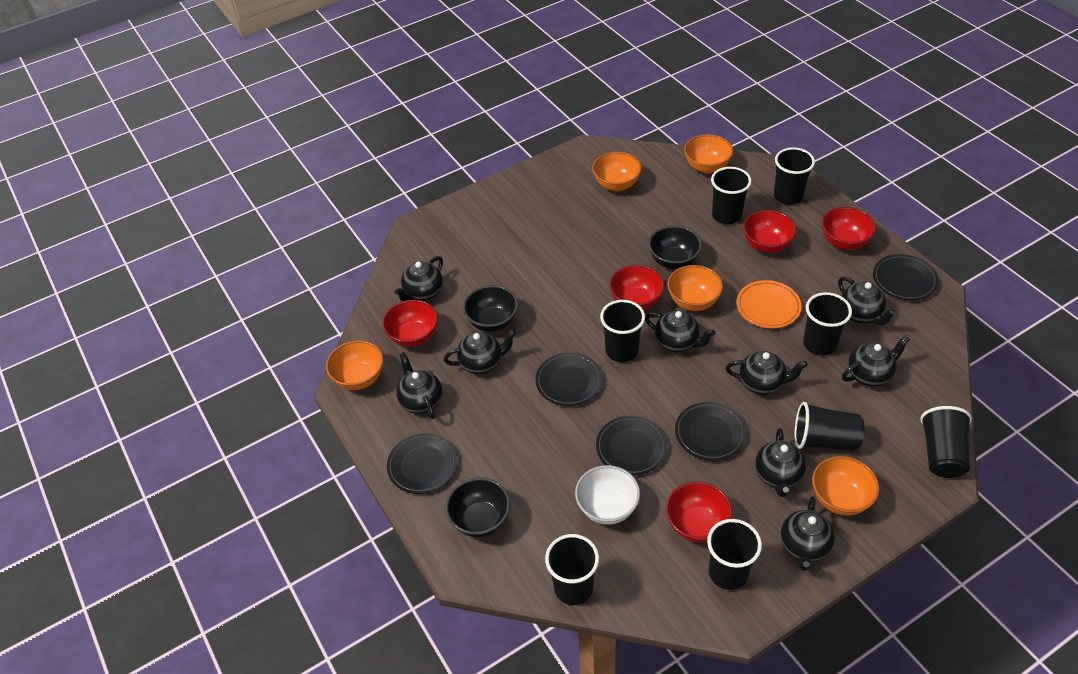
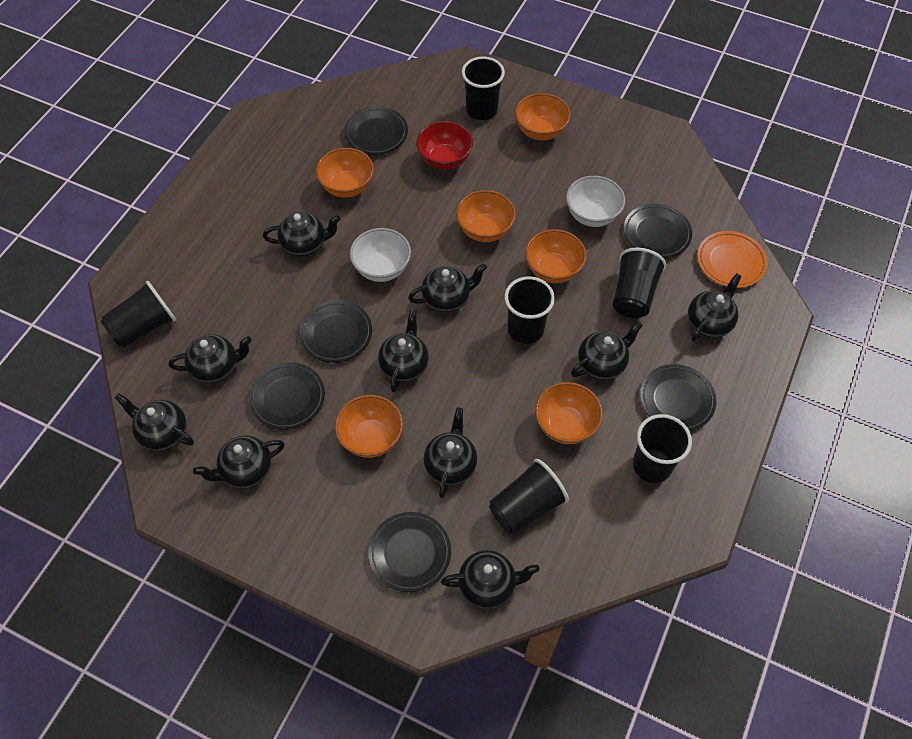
black bowl: 3 -> 0
black cup: 8 -> 6
black plate: 5 -> 6
black teapot: 9 -> 10
orange bowl: 5 -> 6
red bowl: 5 -> 1
white bowl: 1 -> 2

